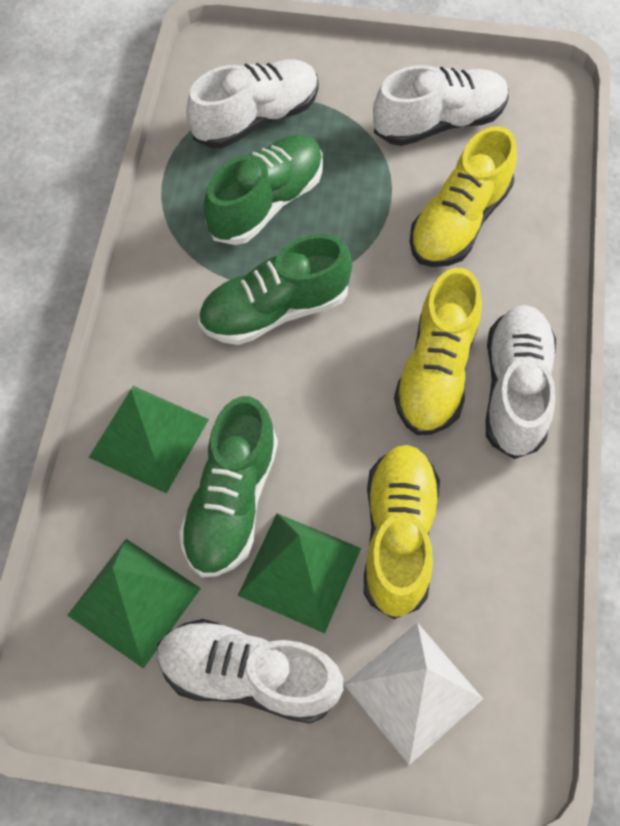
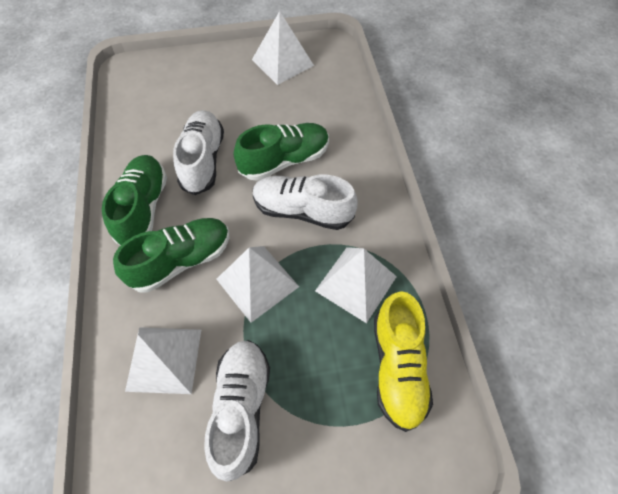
green pyramid: 3 -> 0
white pyramid: 1 -> 4
white shoe: 4 -> 3
yellow shoe: 3 -> 1

